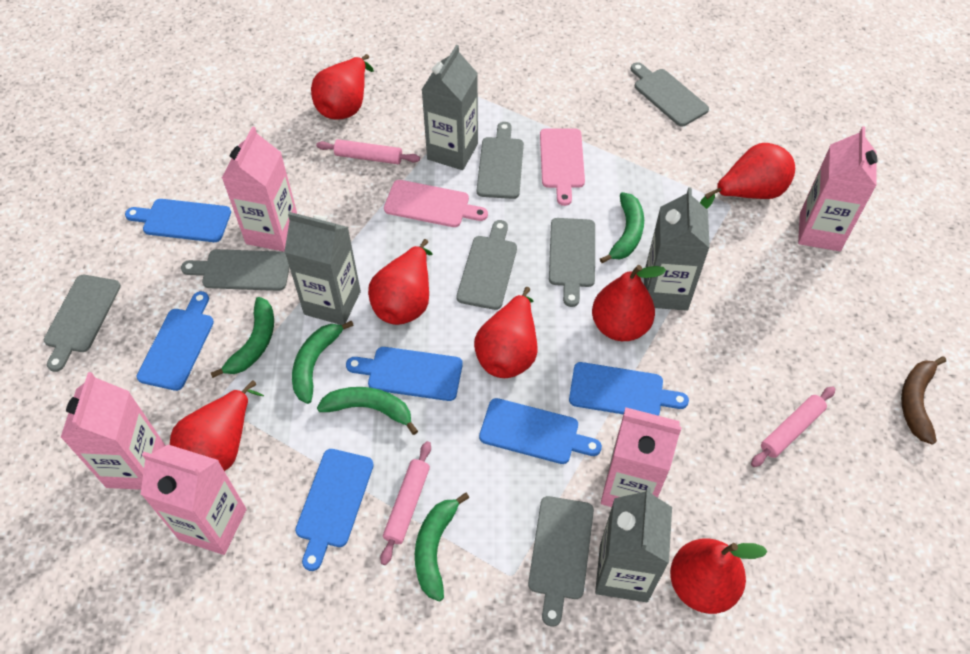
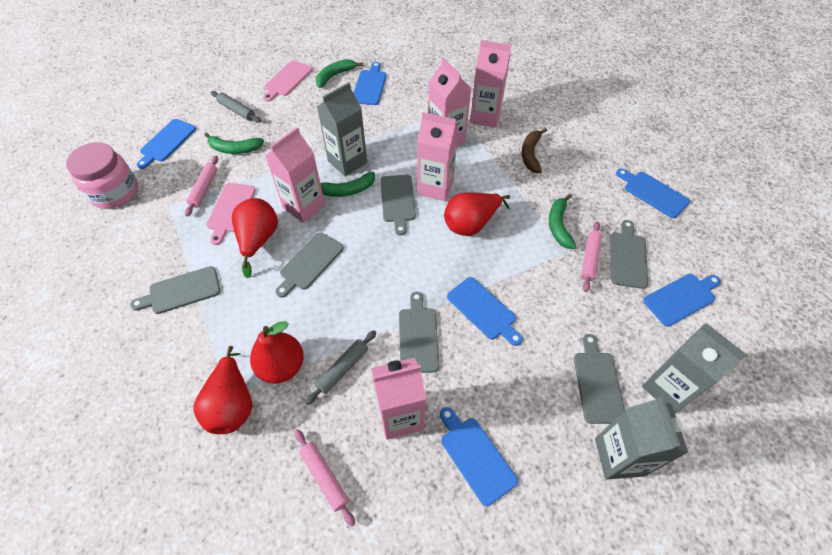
green banana: 5 -> 4
grey carton: 4 -> 3
grey cutting board: 7 -> 6
grey rolling pin: 0 -> 2
pink jar: 0 -> 1
red pear: 7 -> 4

